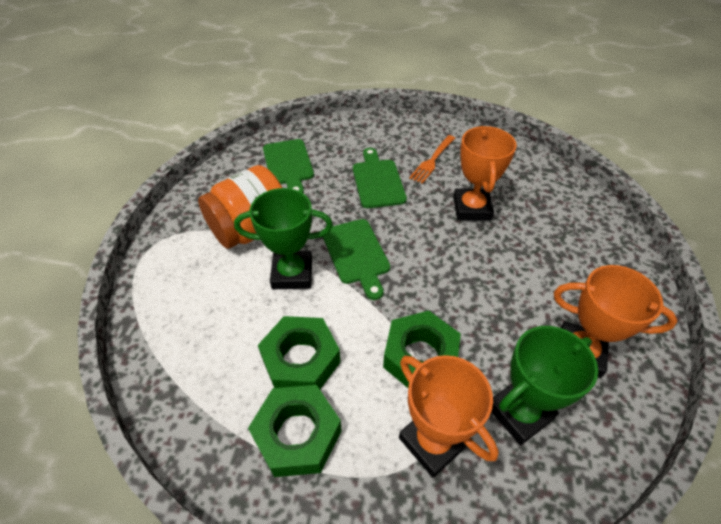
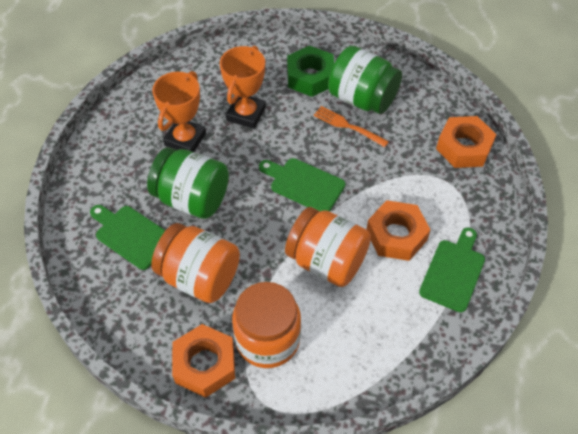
green jar: 0 -> 2
green nut: 3 -> 1
green trophy: 2 -> 0
orange jar: 1 -> 3
orange nut: 0 -> 3
orange trophy: 3 -> 2

